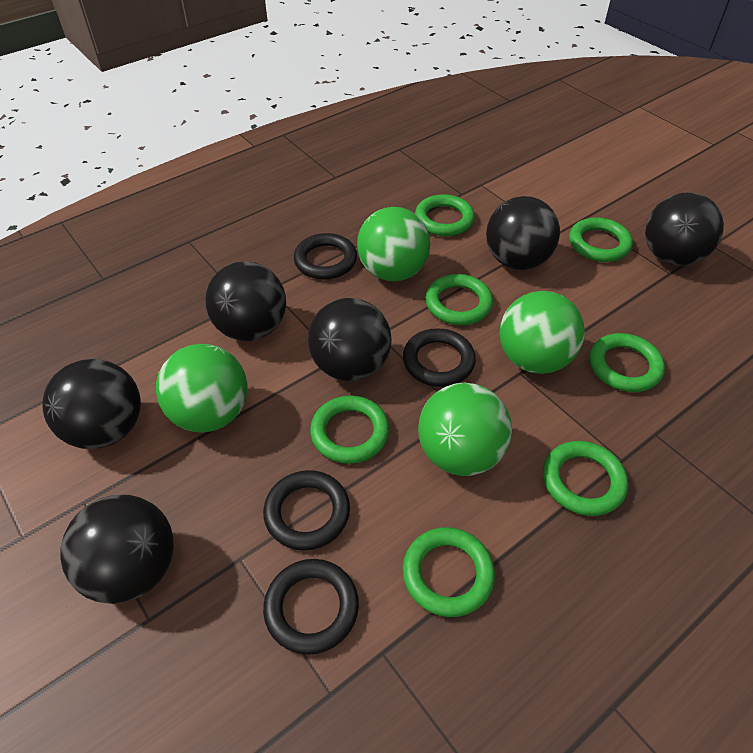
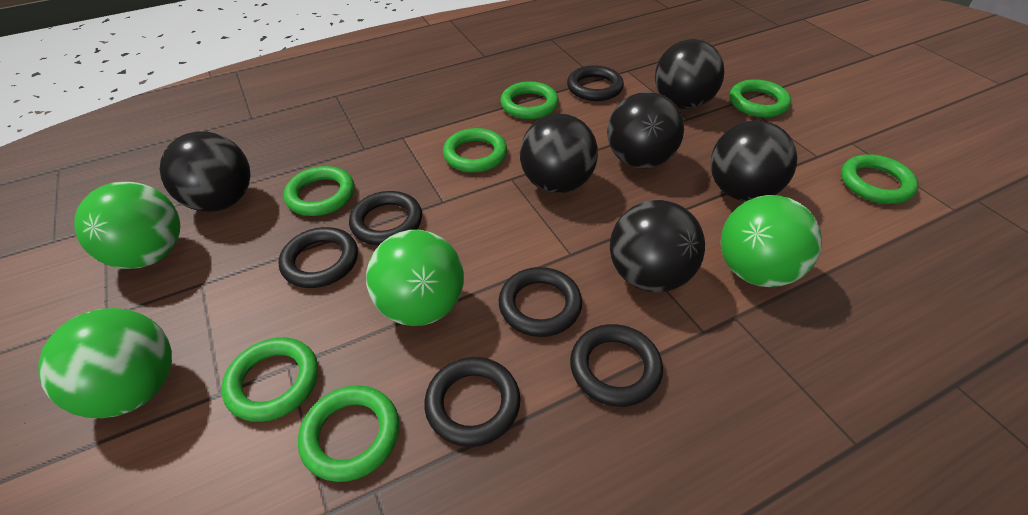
black ring: 4 -> 6

